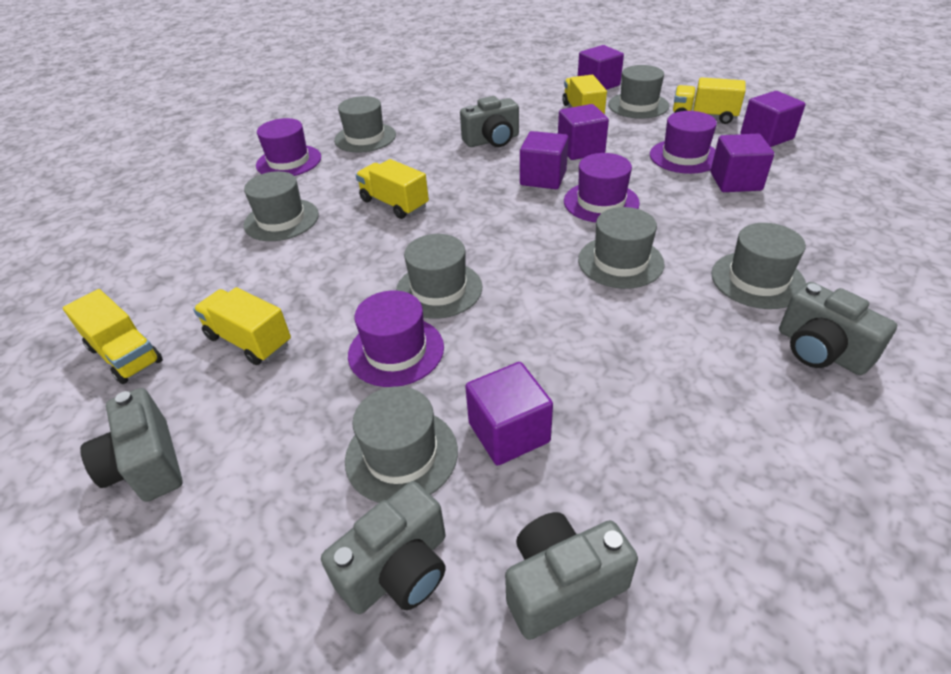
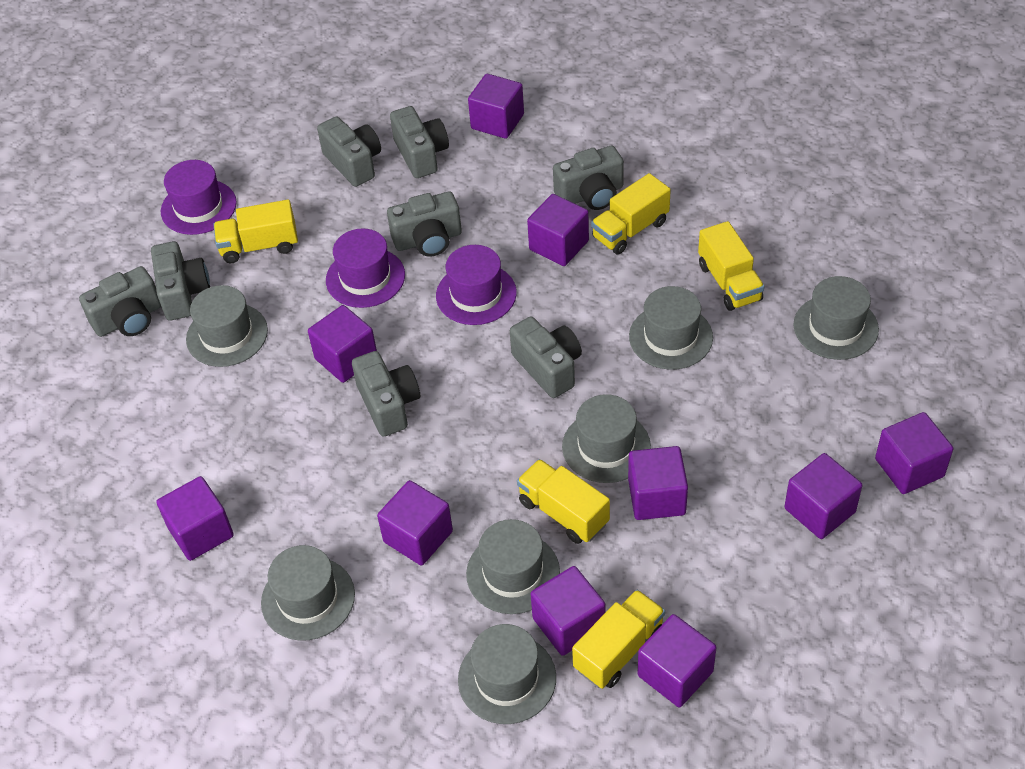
grey camera: 5 -> 8
purple cube: 6 -> 10
purple hat: 4 -> 3

